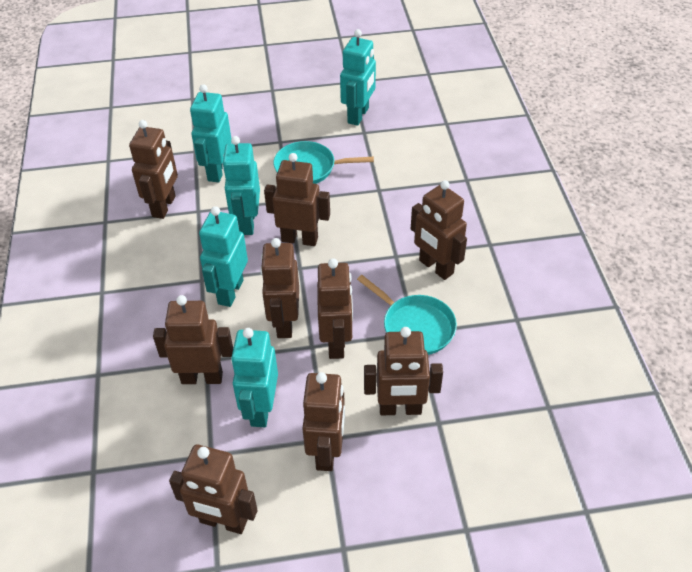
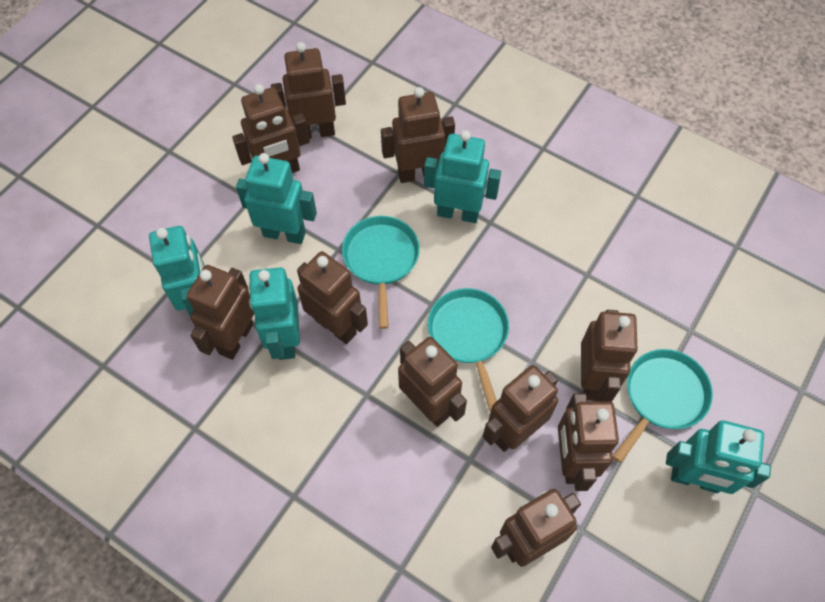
brown robot: 9 -> 10
turquoise pan: 2 -> 3

